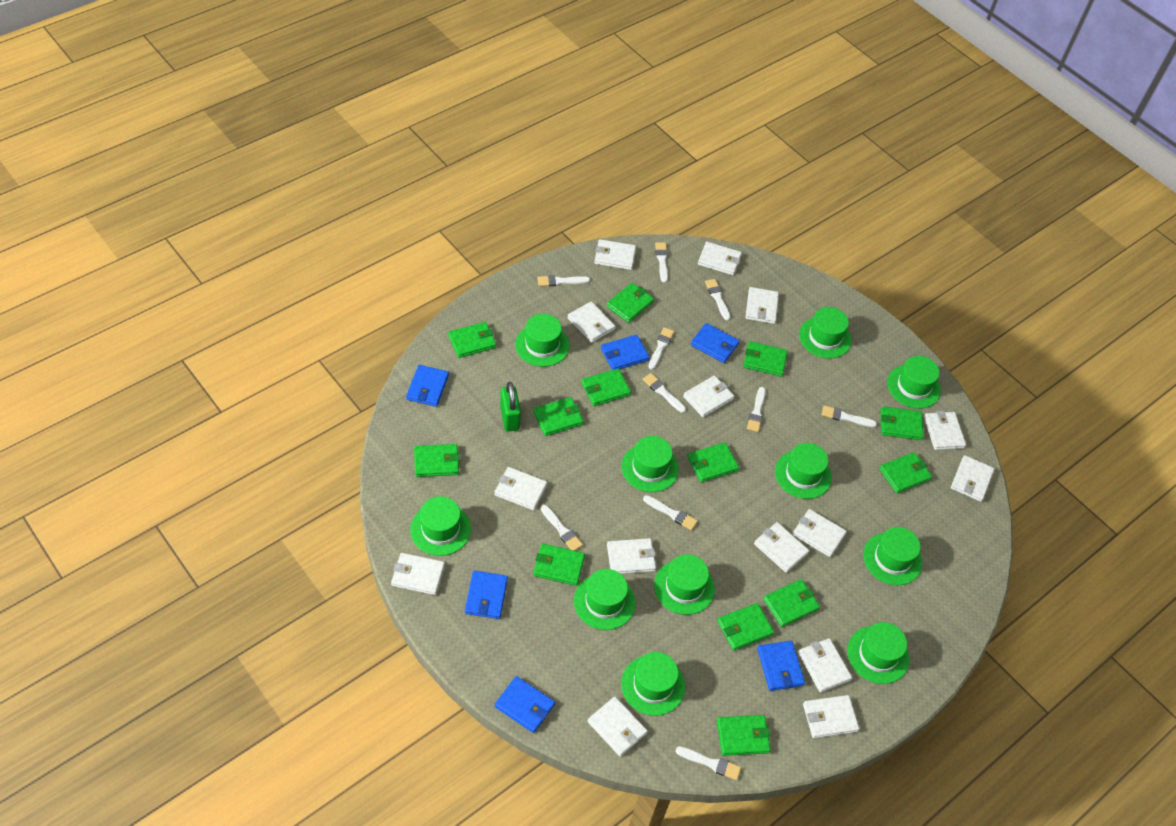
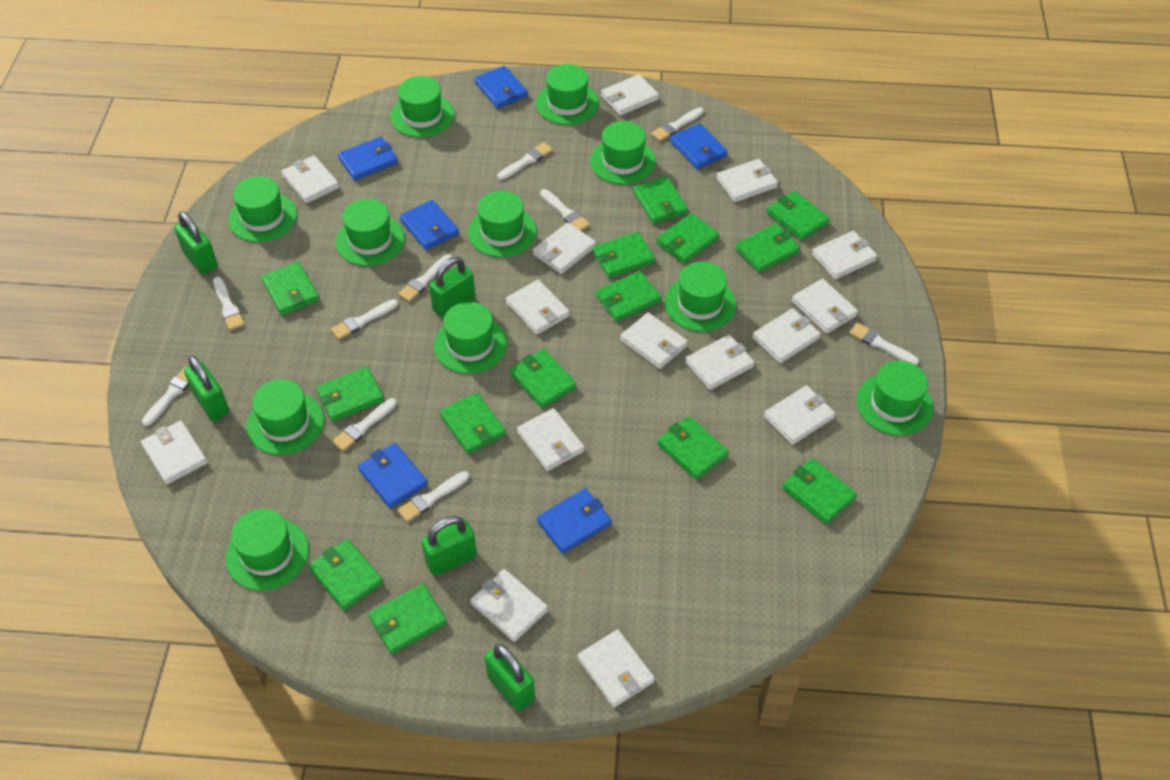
green padlock: 1 -> 5
green wallet: 13 -> 14

